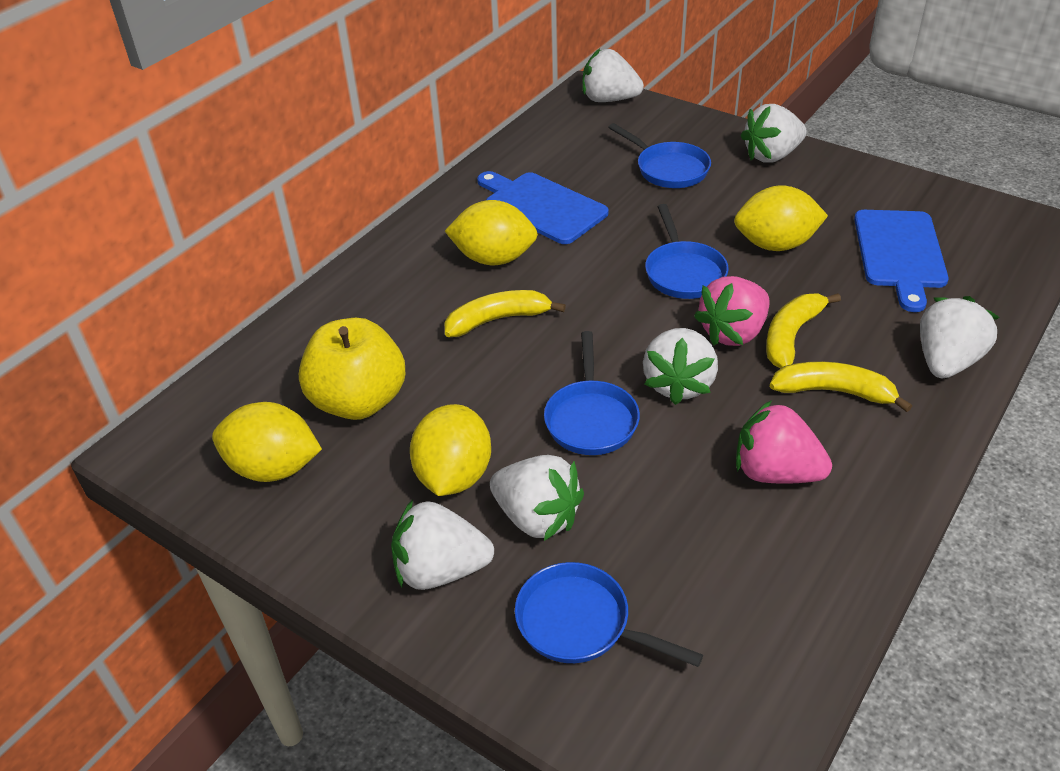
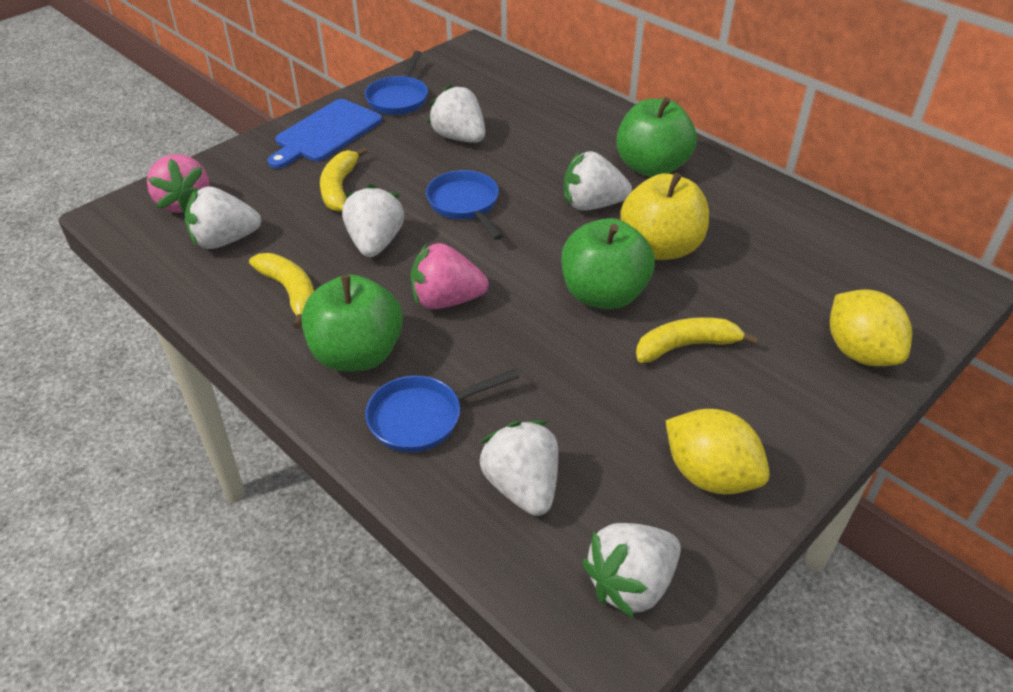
blue cutting board: 2 -> 1
blue pan: 4 -> 3
green apple: 0 -> 3
yellow lemon: 4 -> 2

